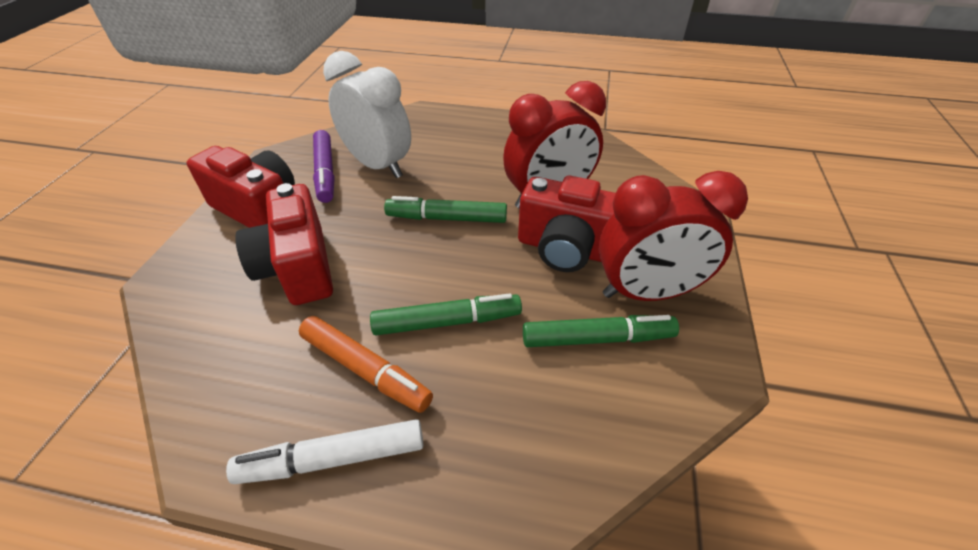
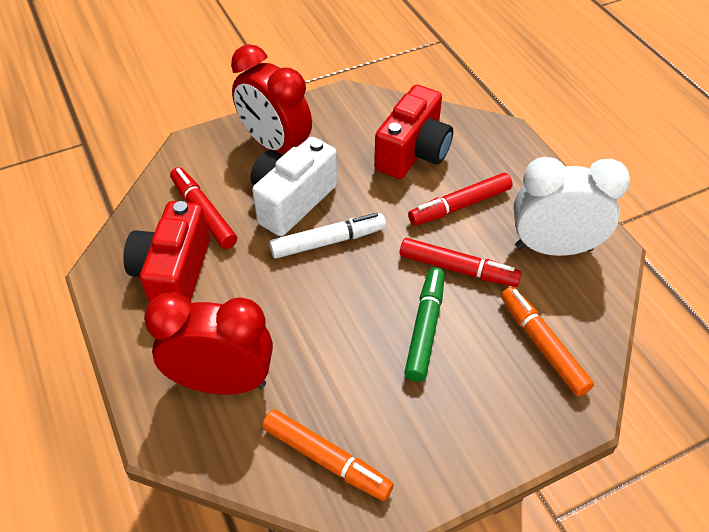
green marker: 3 -> 1
orange marker: 1 -> 2
purple marker: 1 -> 0
red camera: 3 -> 2
red marker: 0 -> 3
white camera: 0 -> 1

